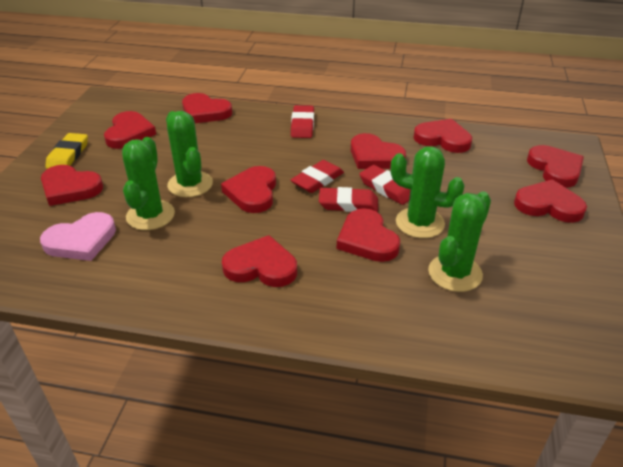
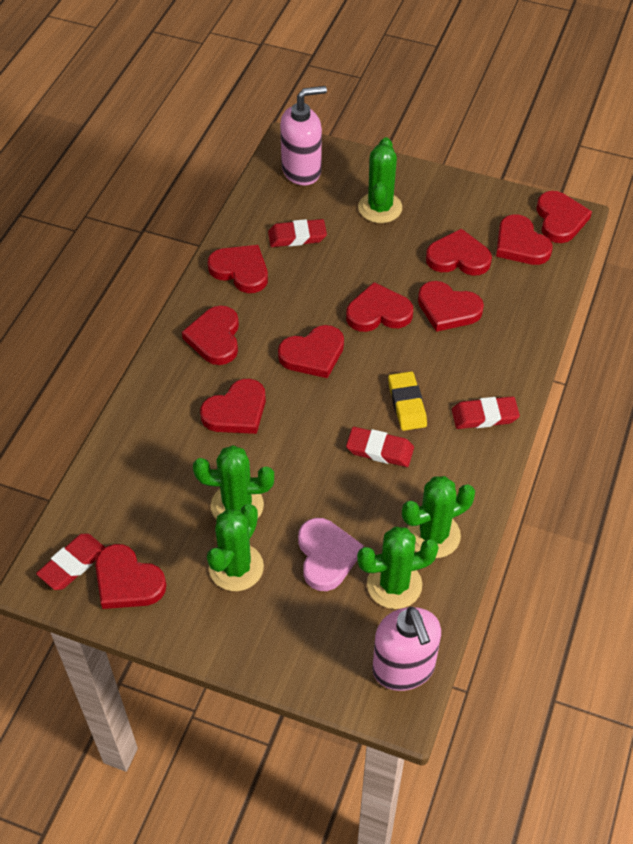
green cactus: 4 -> 5
pink soap dispenser: 0 -> 2

